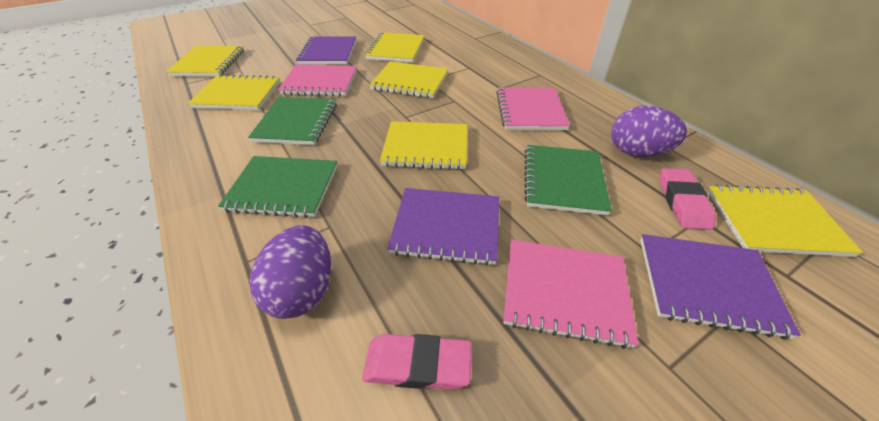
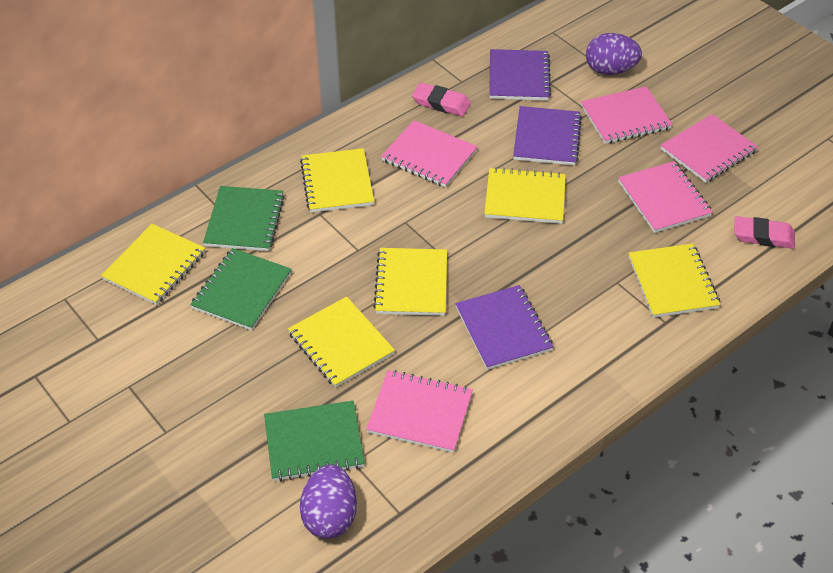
pink notebook: 3 -> 5

